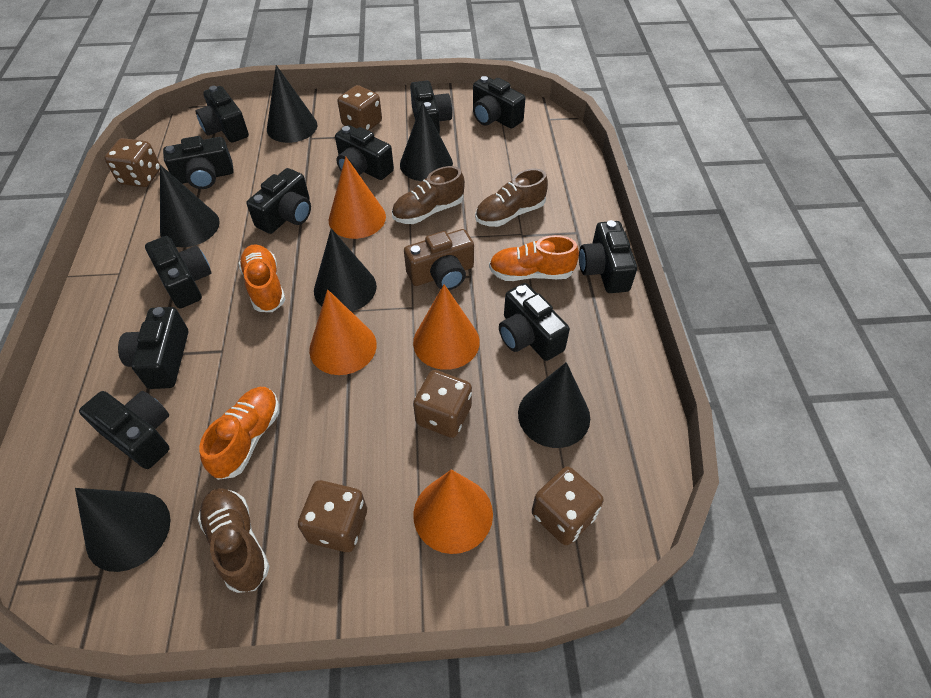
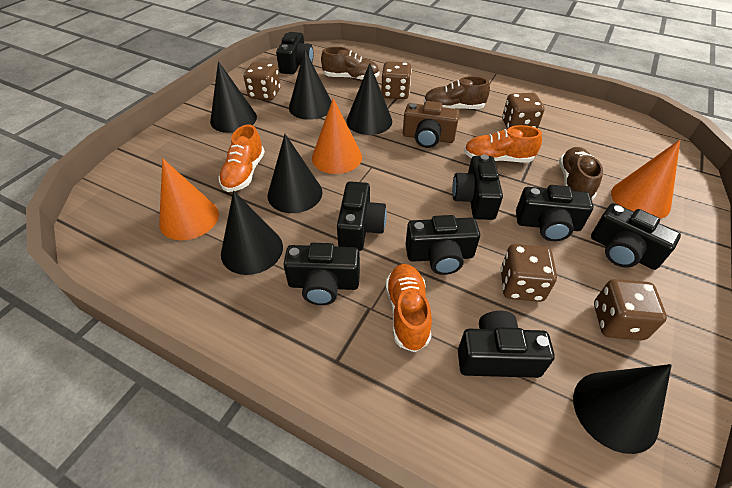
black camera: 11 -> 8
orange cone: 4 -> 3

